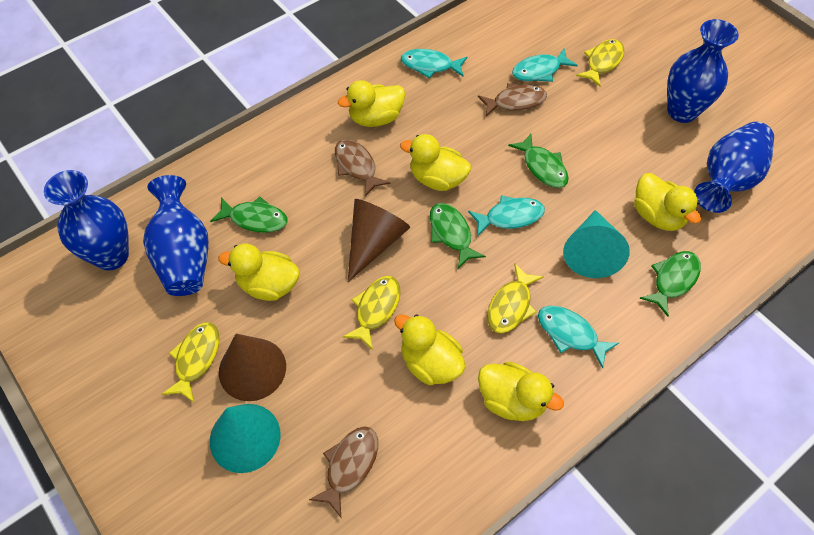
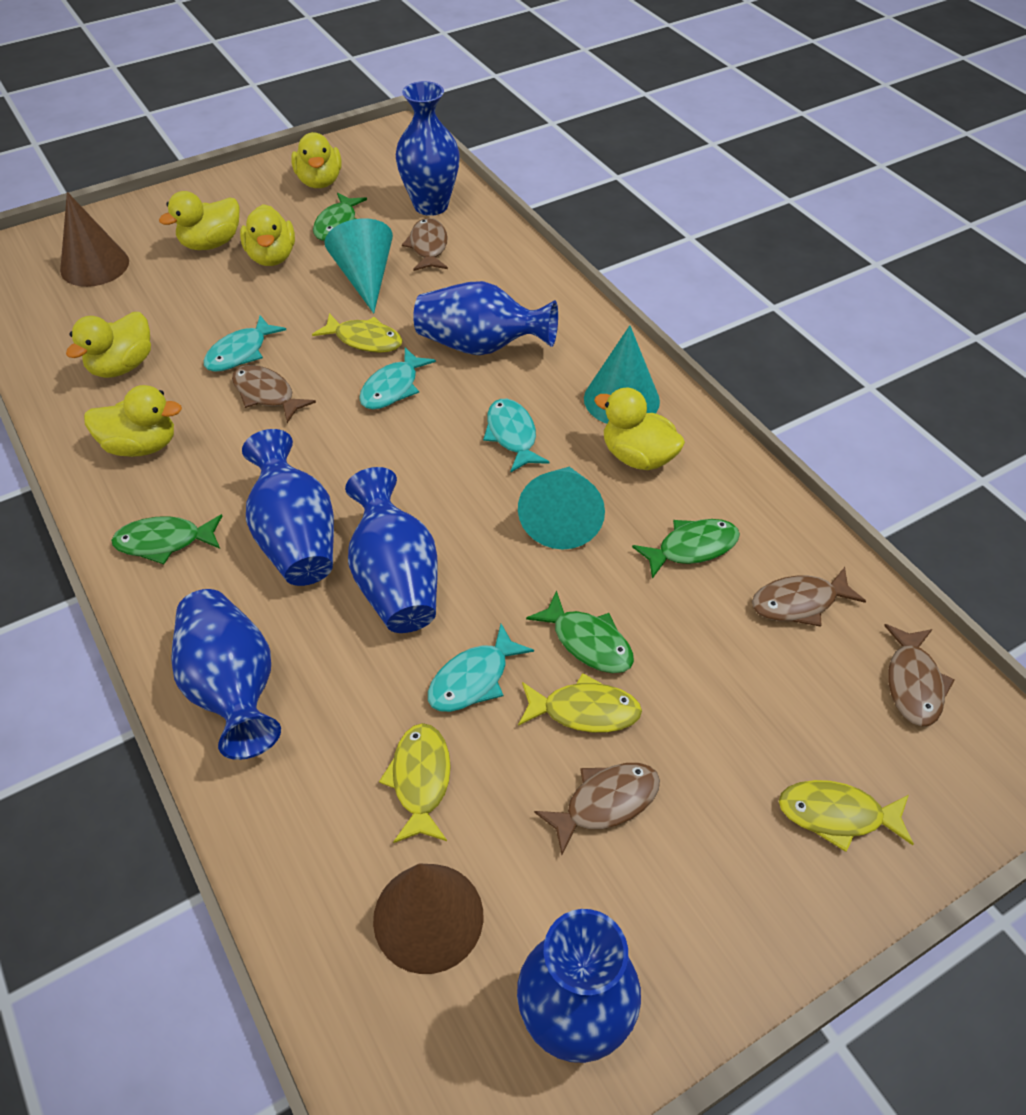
blue vase: 4 -> 6
brown fish: 3 -> 5
turquoise cone: 2 -> 3

